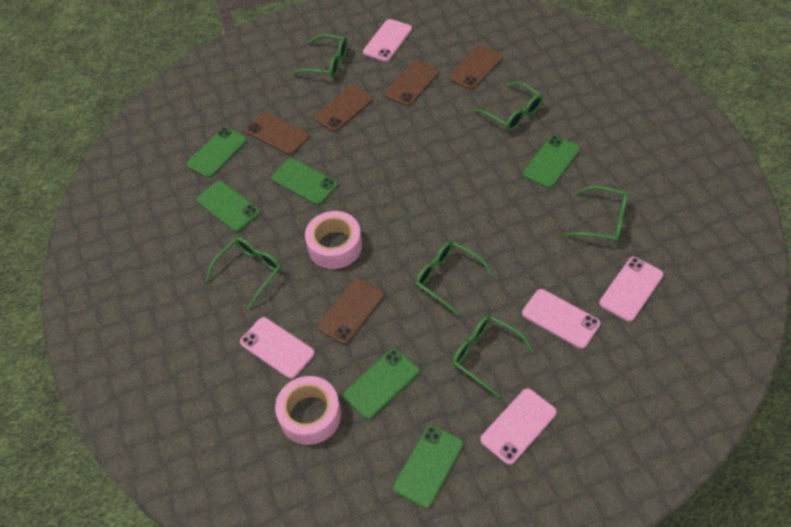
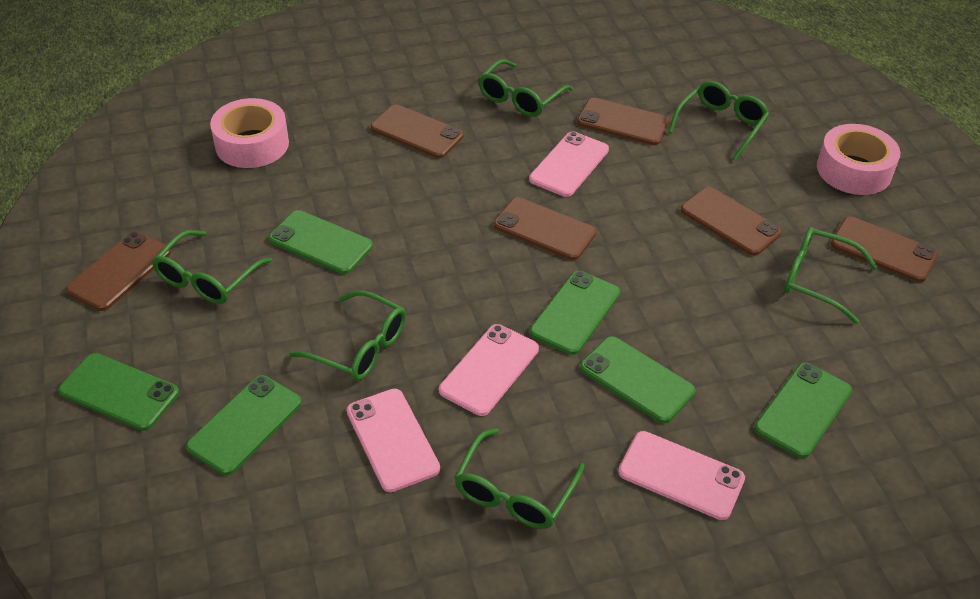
brown phone: 5 -> 6
pink phone: 5 -> 4

